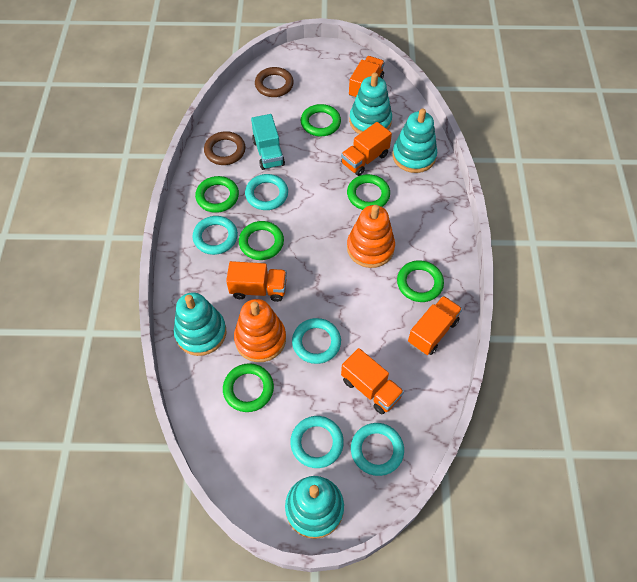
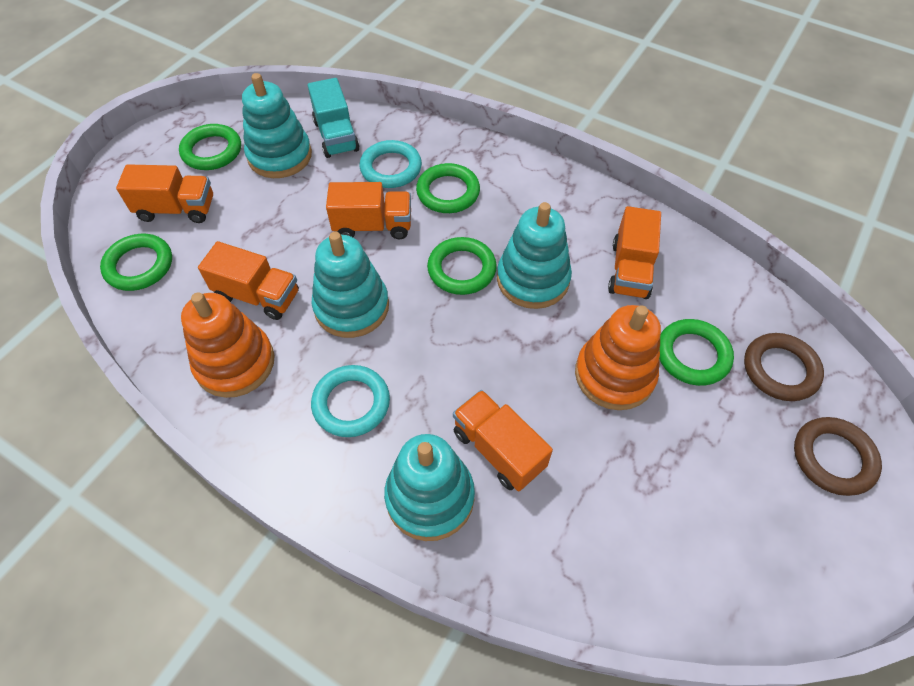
green ring: 6 -> 5
turquoise ring: 5 -> 2

